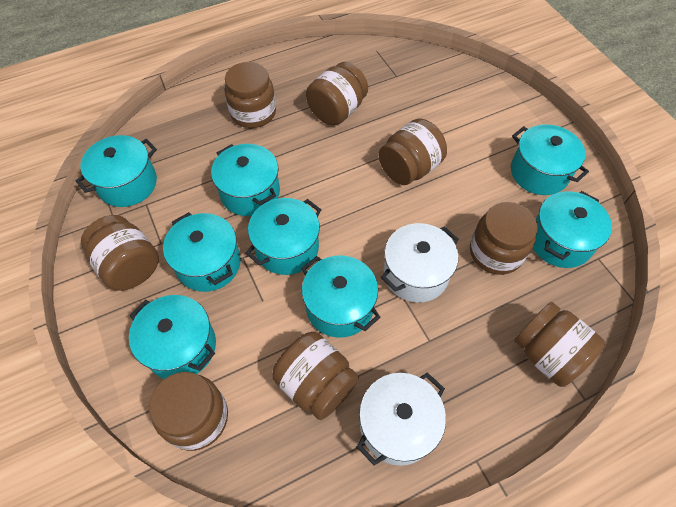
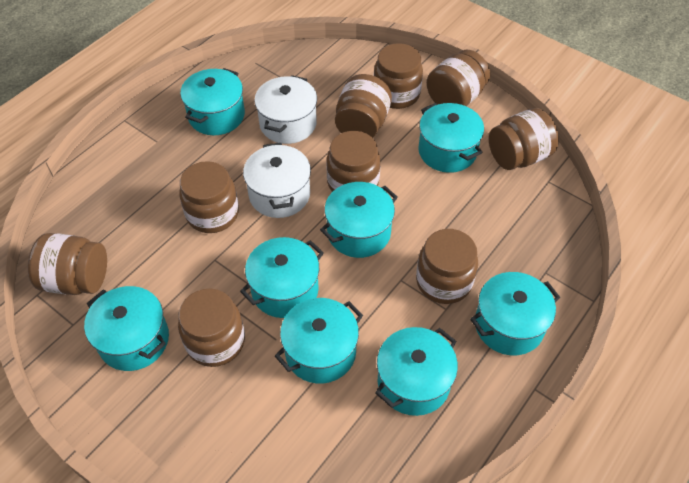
brown jar: 8 -> 9

